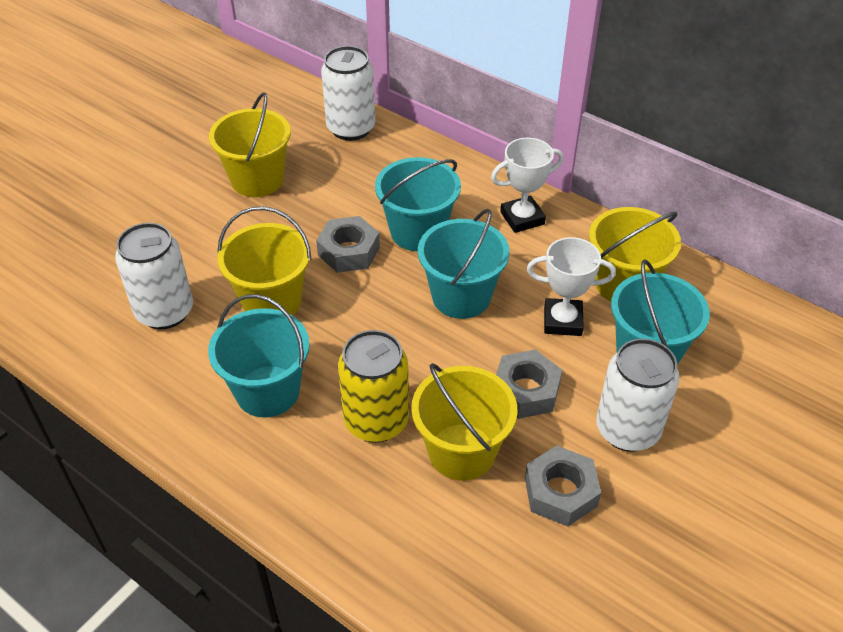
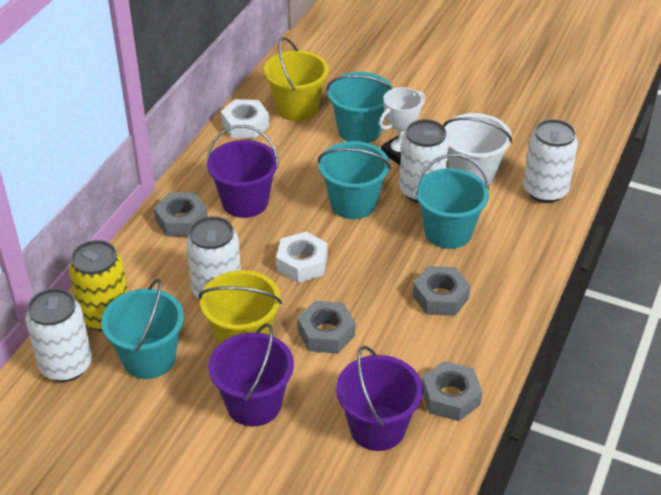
grey nut: 3 -> 4
purple bucket: 0 -> 3
white bucket: 0 -> 1
white can: 3 -> 4
white nut: 0 -> 2
white trophy: 2 -> 1
yellow bucket: 4 -> 2

